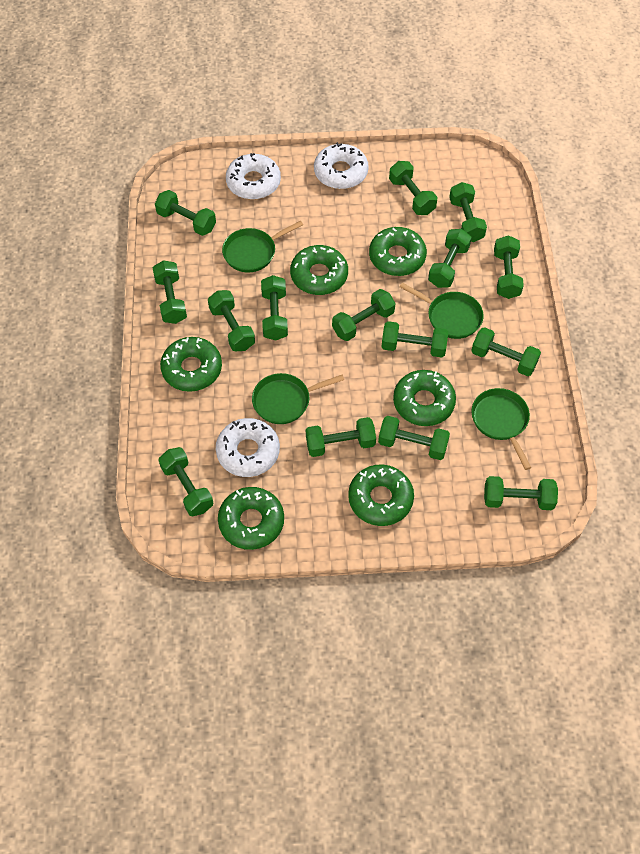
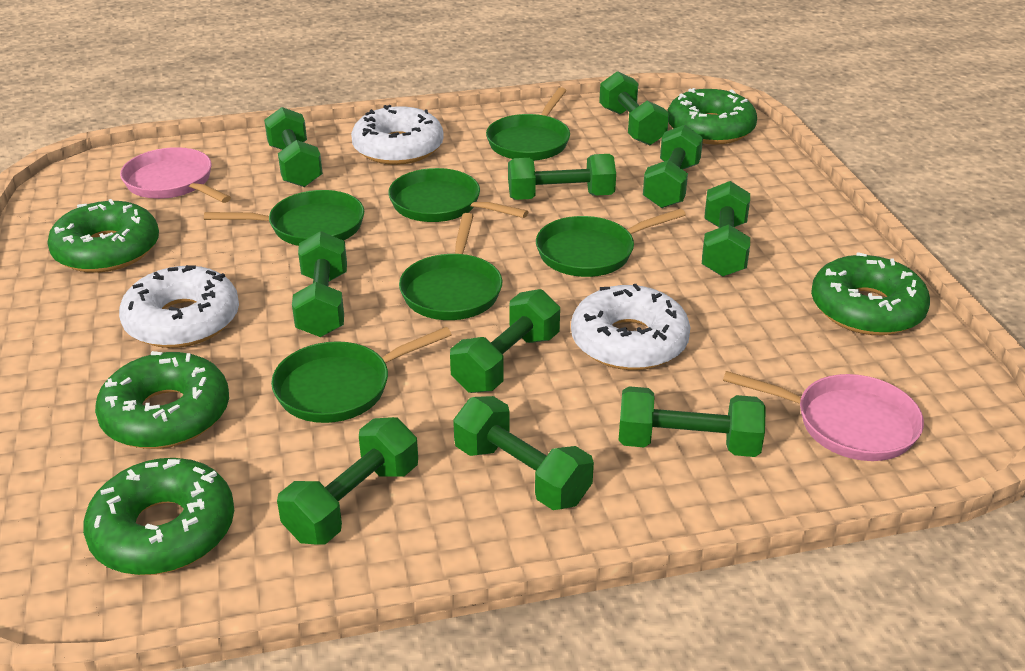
green donut: 6 -> 5
green dumbbell: 15 -> 10
green pan: 4 -> 6
pink pan: 0 -> 2

